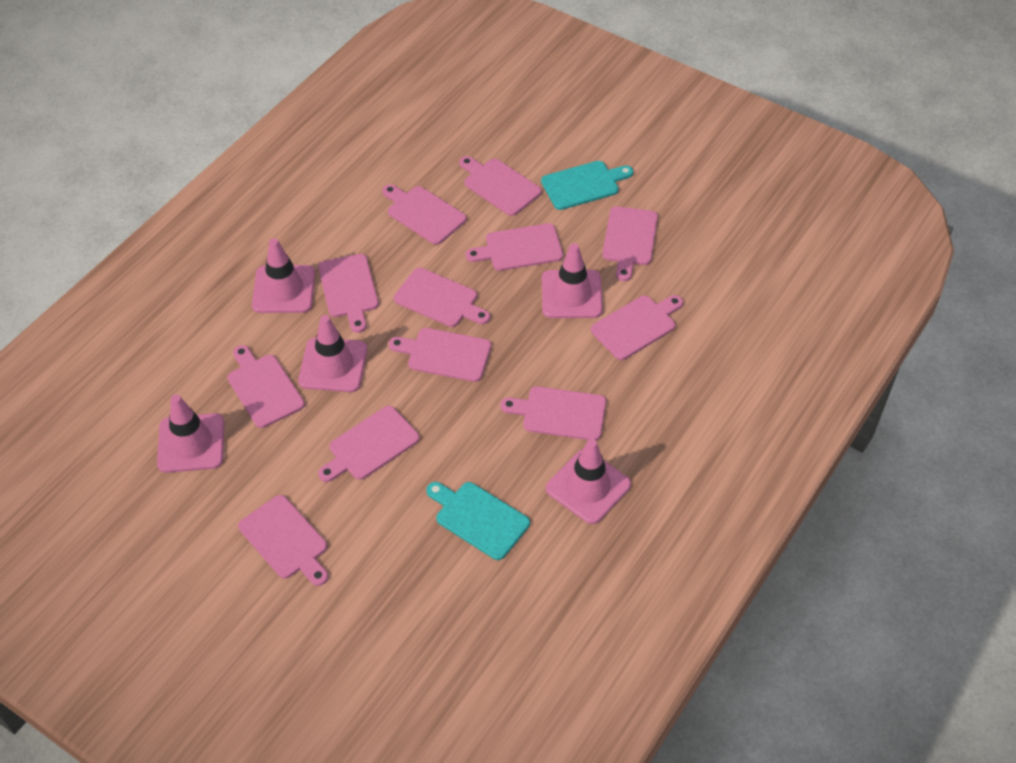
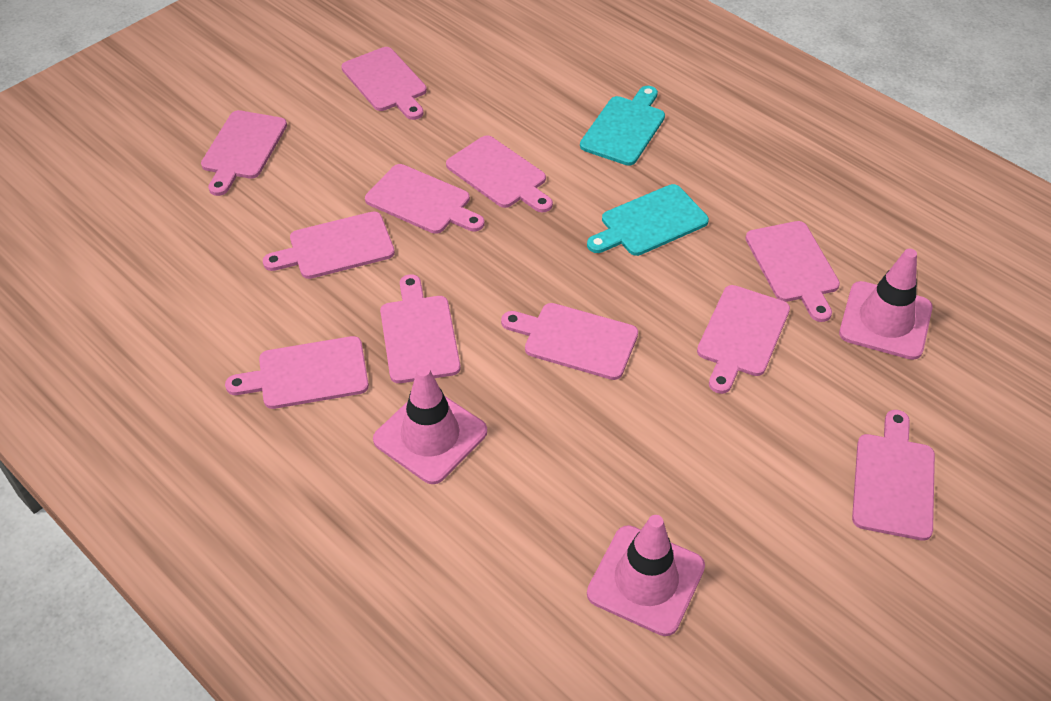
pink cutting board: 12 -> 11
pink traffic cone: 5 -> 3

